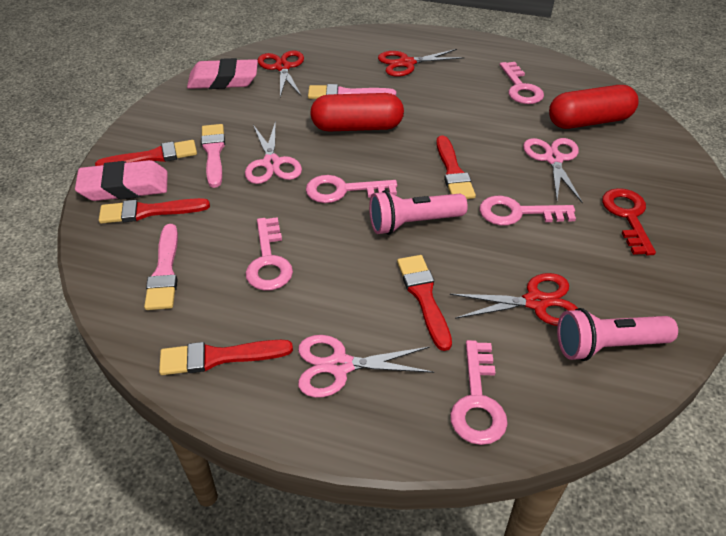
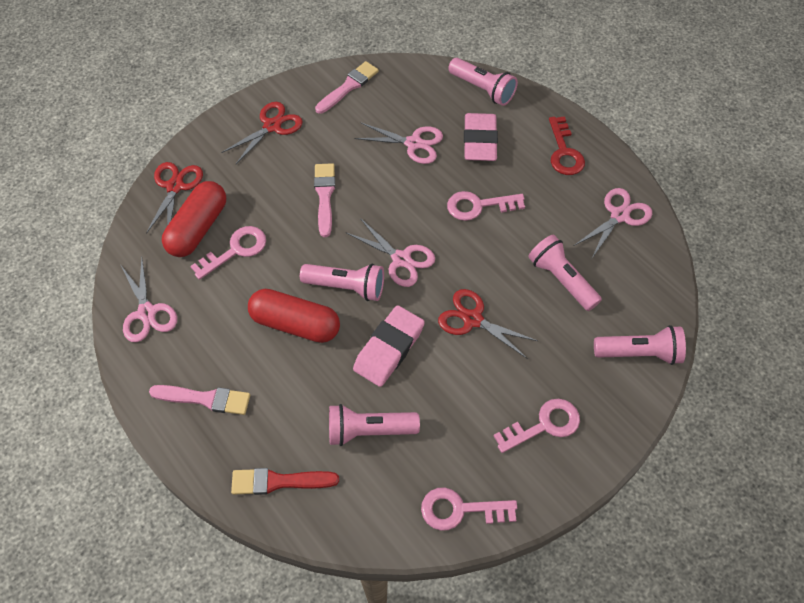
pink flashlight: 2 -> 5
pink key: 5 -> 4
pink scissors: 3 -> 4
red brush: 5 -> 1

